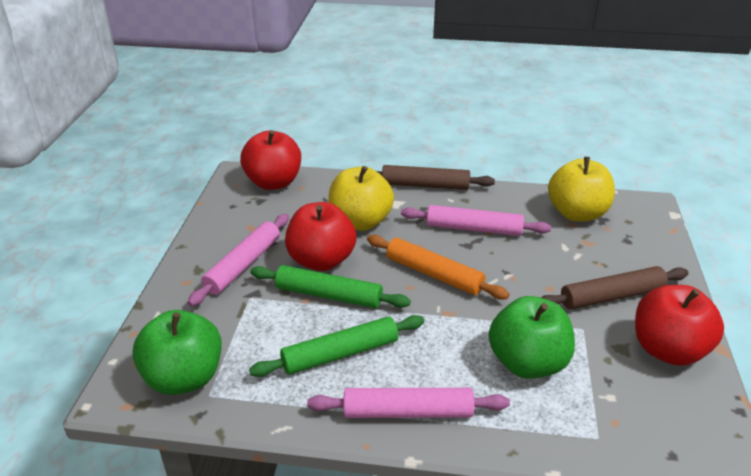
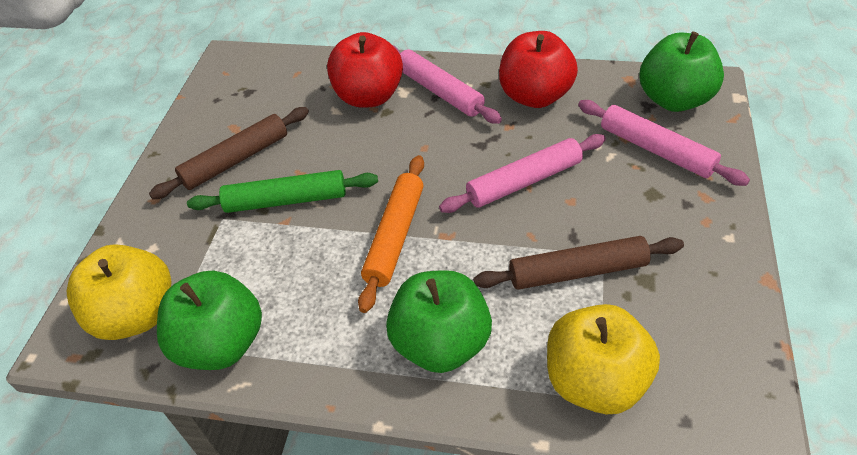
green apple: 2 -> 3
green rolling pin: 2 -> 1
red apple: 3 -> 2

